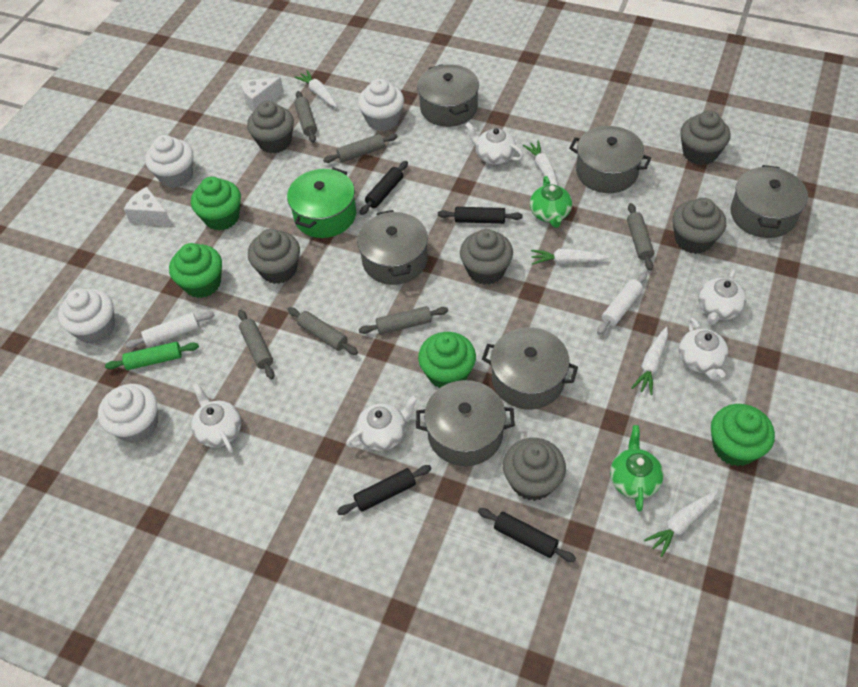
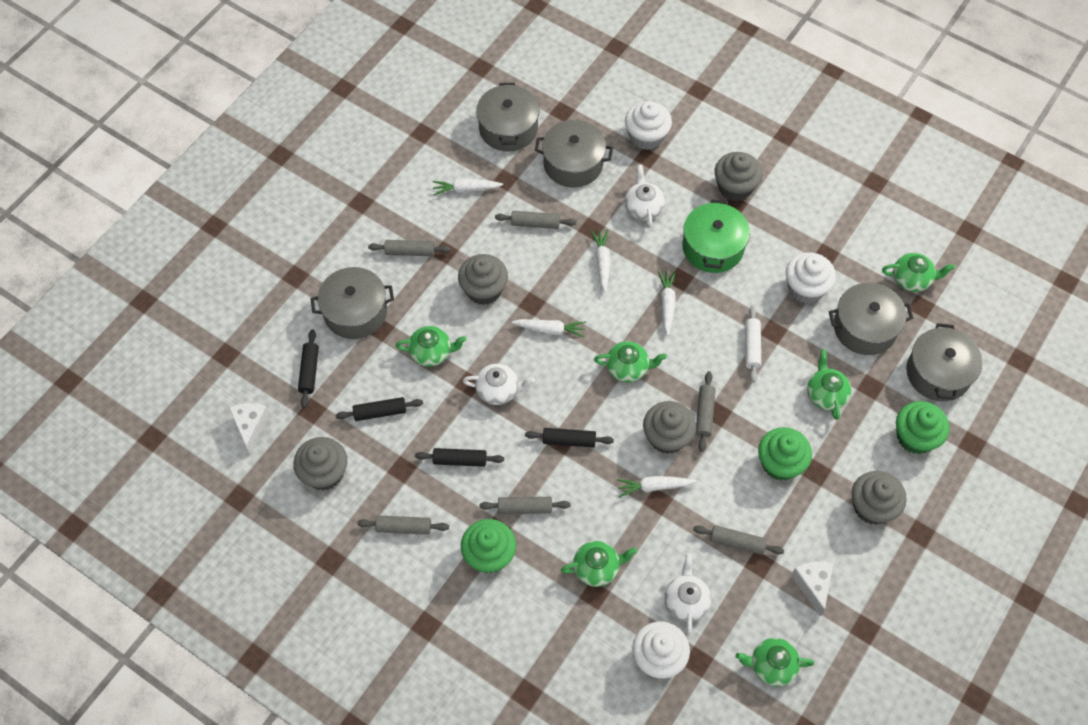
green cupcake: 4 -> 3
green rolling pin: 1 -> 0
green teapot: 2 -> 6
grey cupcake: 6 -> 5
grey pot: 6 -> 5
white cupcake: 4 -> 3
white rolling pin: 2 -> 1
white teapot: 5 -> 3

